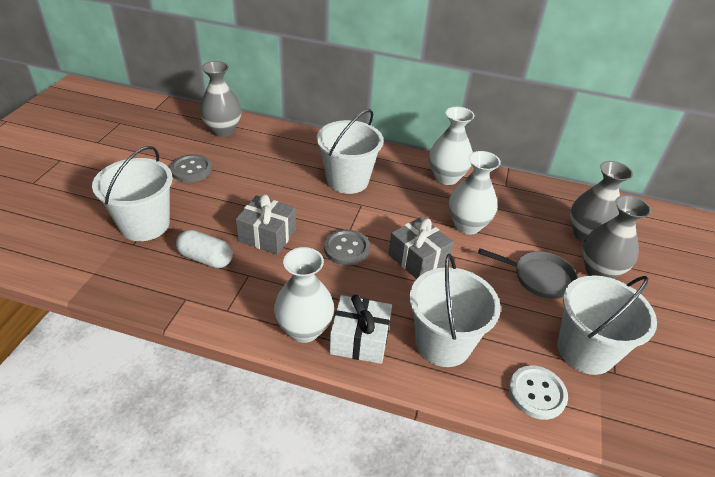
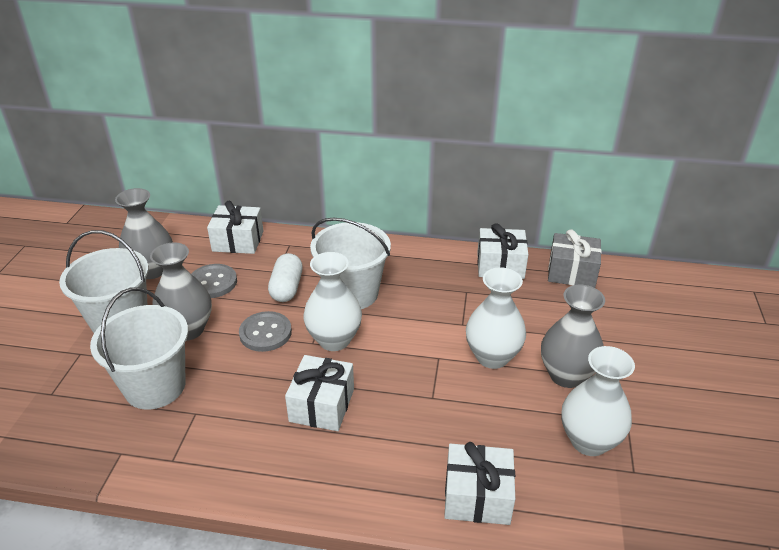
grey gift: 2 -> 1
grey pan: 1 -> 0
white bucket: 4 -> 3
white button: 1 -> 0
white gift: 1 -> 4

